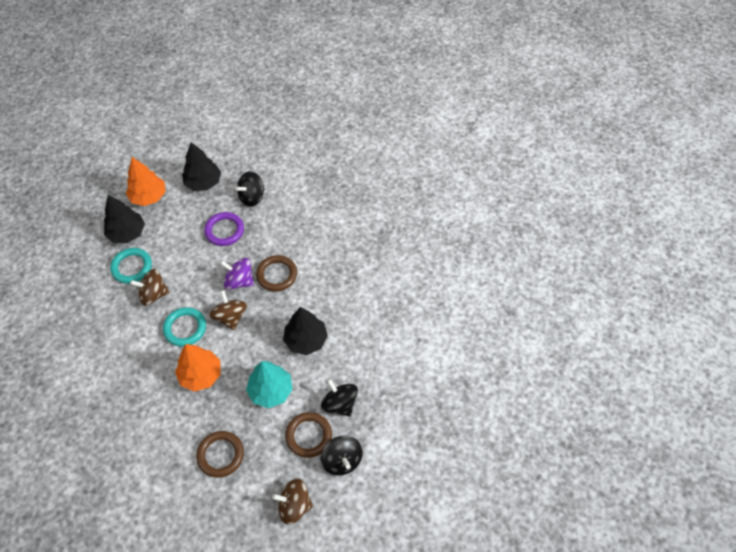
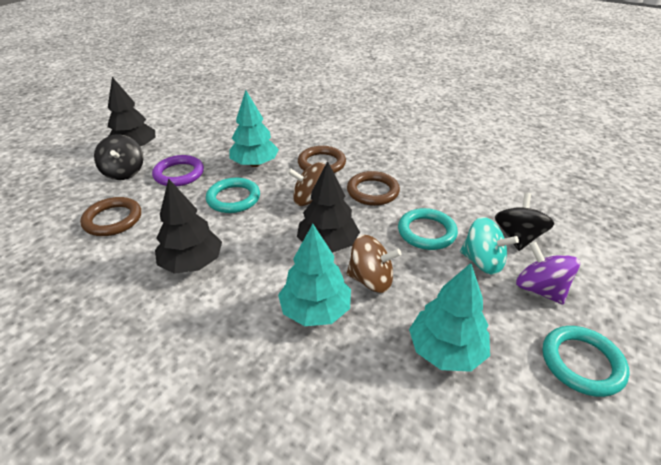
black spinning top: 3 -> 2
brown spinning top: 3 -> 2
orange tree: 2 -> 0
turquoise ring: 2 -> 3
turquoise spinning top: 0 -> 1
turquoise tree: 1 -> 3

